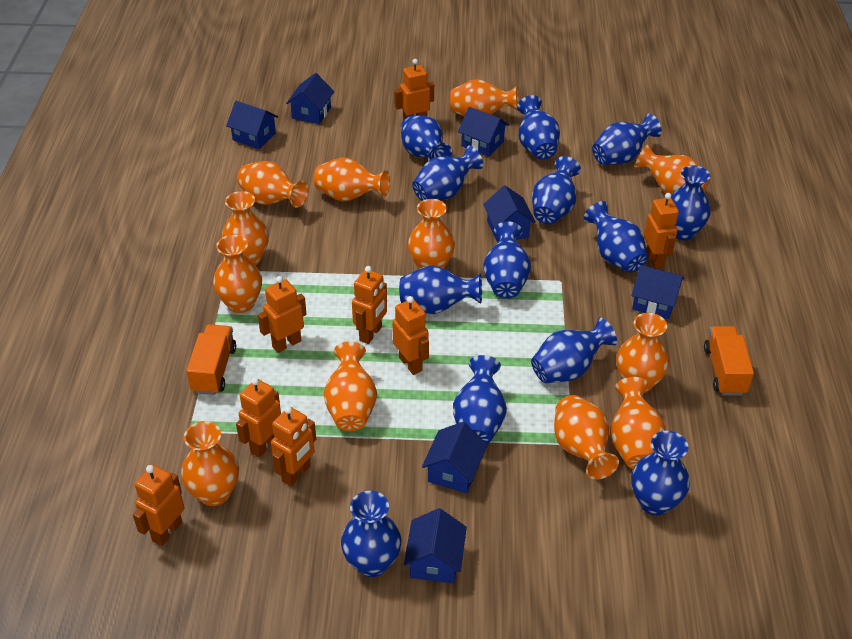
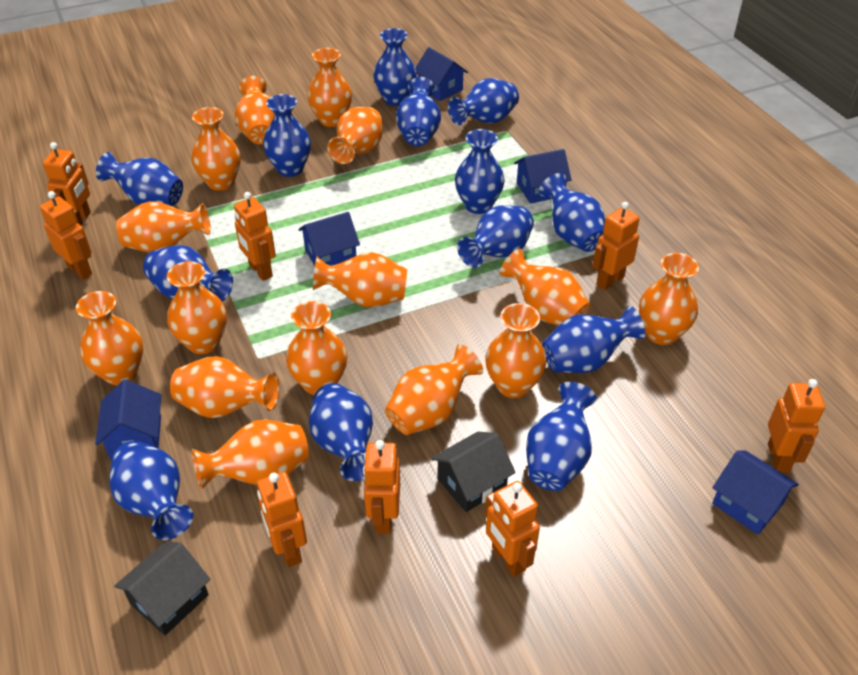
black house: 0 -> 2
blue house: 7 -> 5
orange truck: 2 -> 0
orange vase: 12 -> 15

